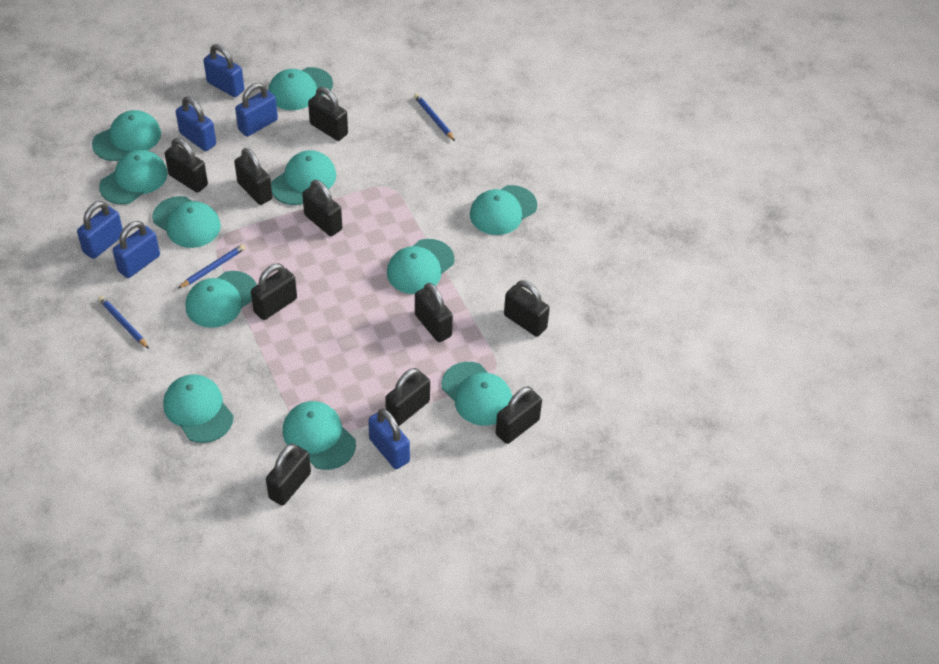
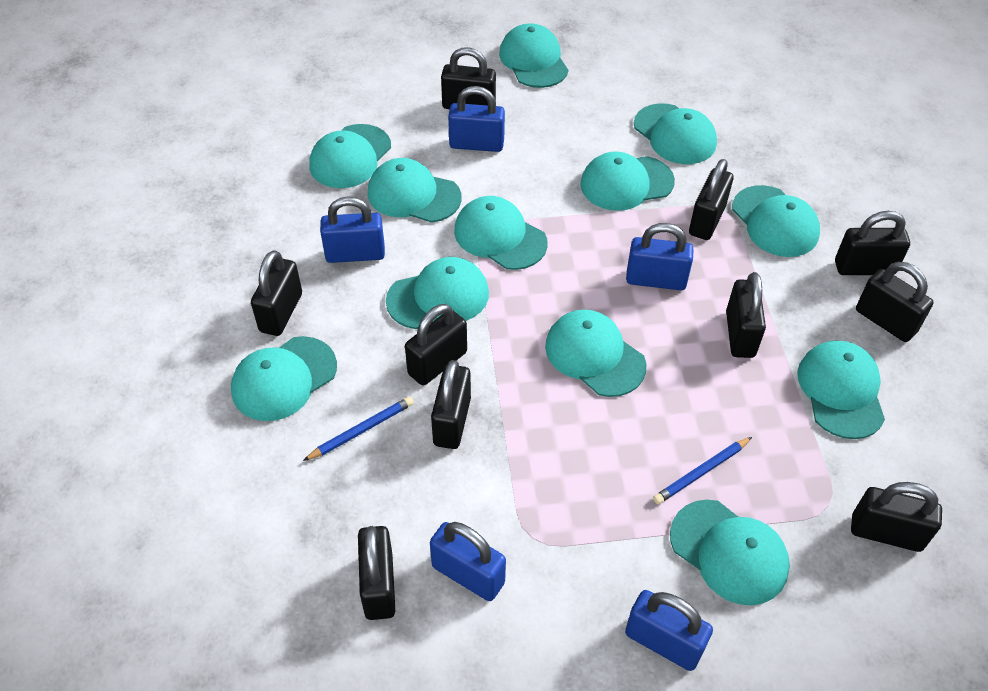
blue padlock: 6 -> 5
blue pencil: 3 -> 2
turquoise cap: 11 -> 12

